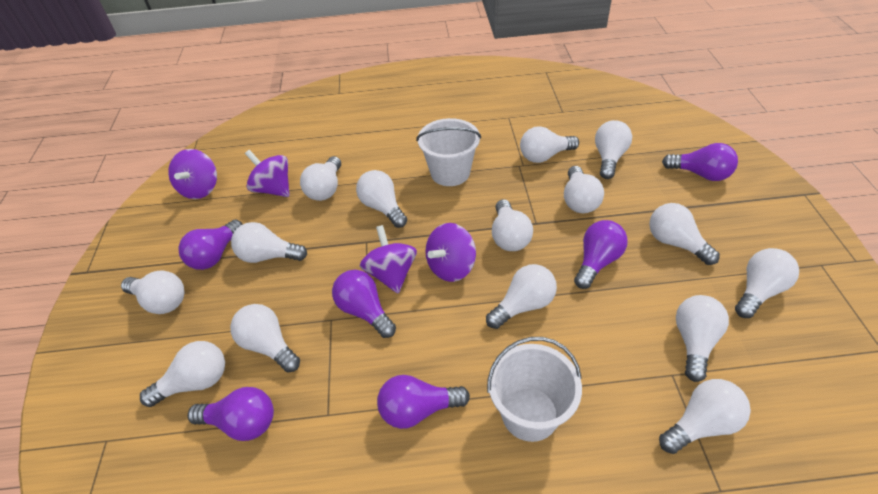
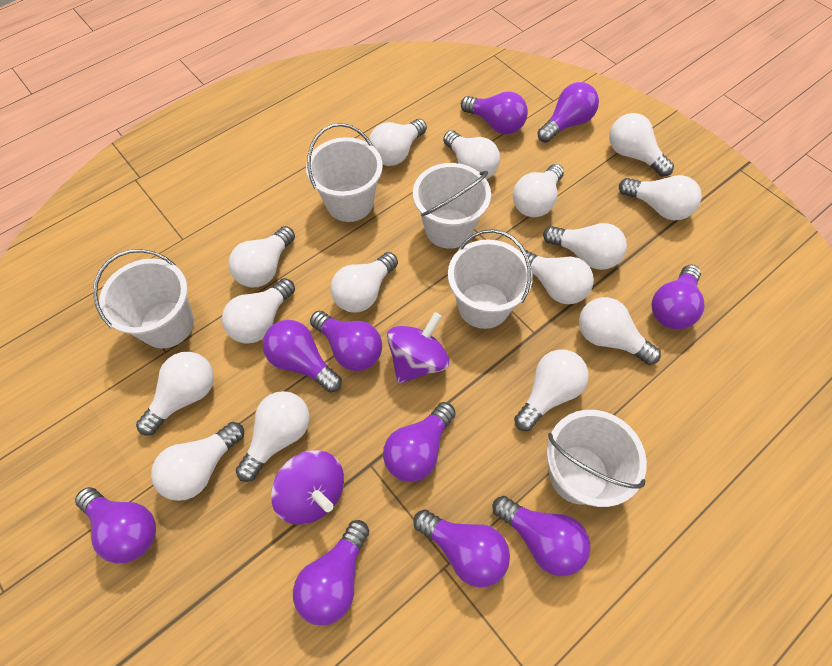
purple light bulb: 6 -> 10
purple spinning top: 4 -> 2
white bucket: 2 -> 5

